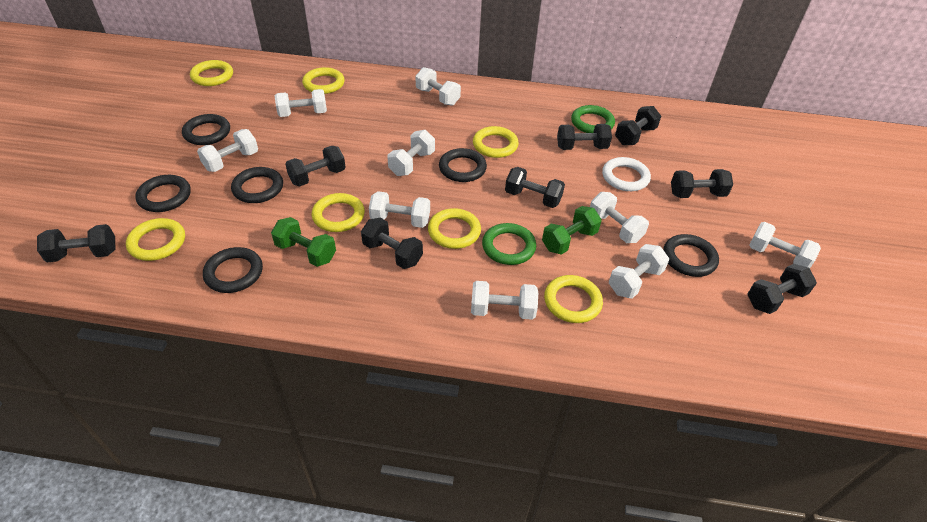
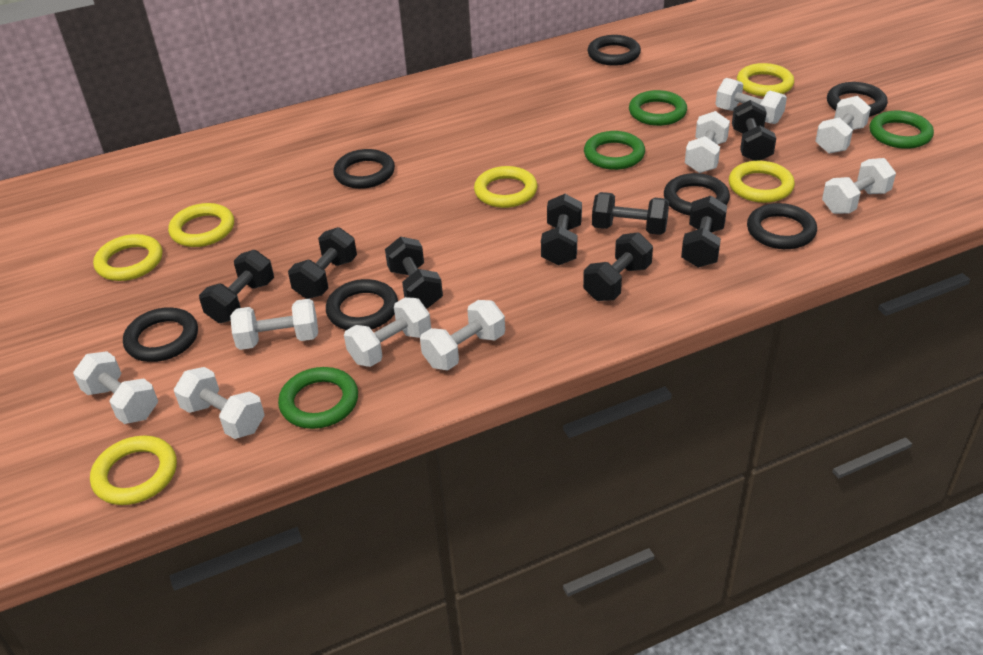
black ring: 6 -> 7
green dumbbell: 2 -> 0
green ring: 2 -> 4
white ring: 1 -> 0
yellow ring: 7 -> 6

